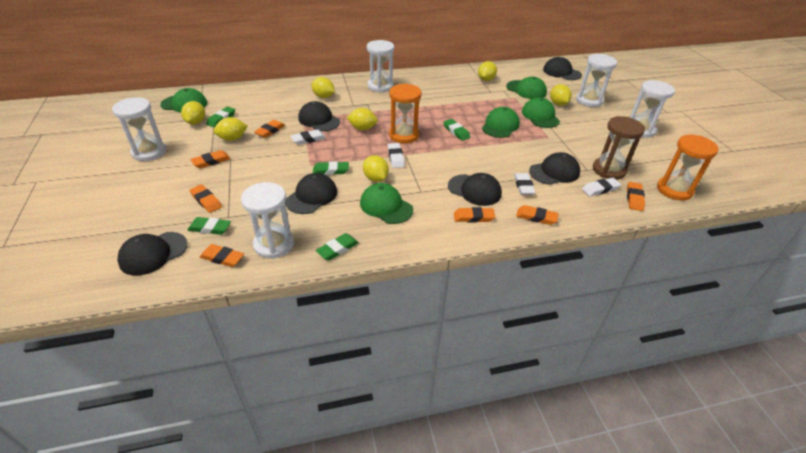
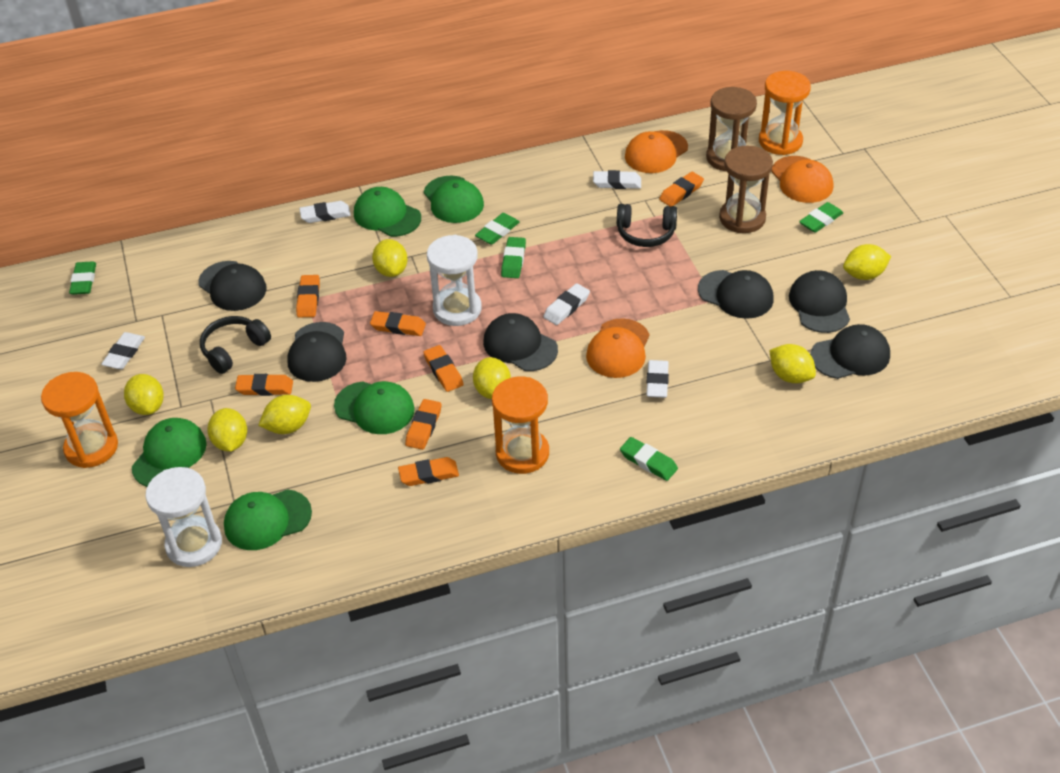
black headphones: 0 -> 2
brown hourglass: 1 -> 2
orange cap: 0 -> 3
orange hourglass: 2 -> 3
white eraser: 4 -> 5
white hourglass: 5 -> 2

